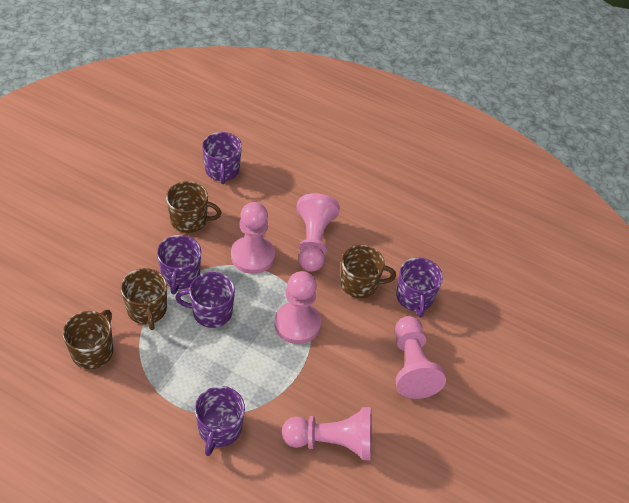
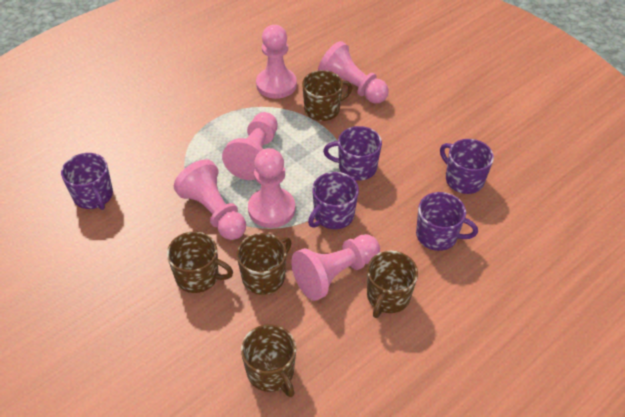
brown mug: 4 -> 5
pink pawn: 5 -> 6

